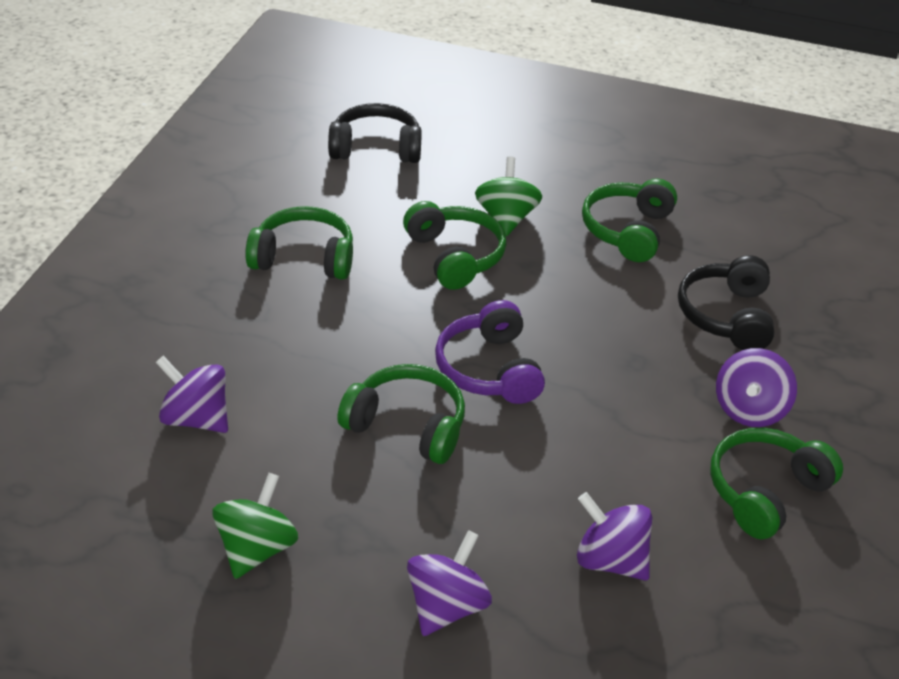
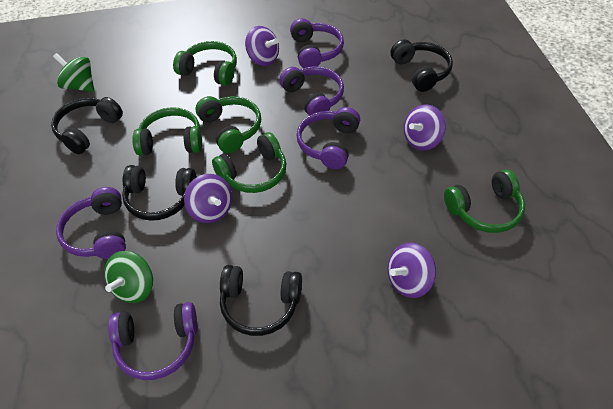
black headphones: 2 -> 4
purple headphones: 1 -> 5

